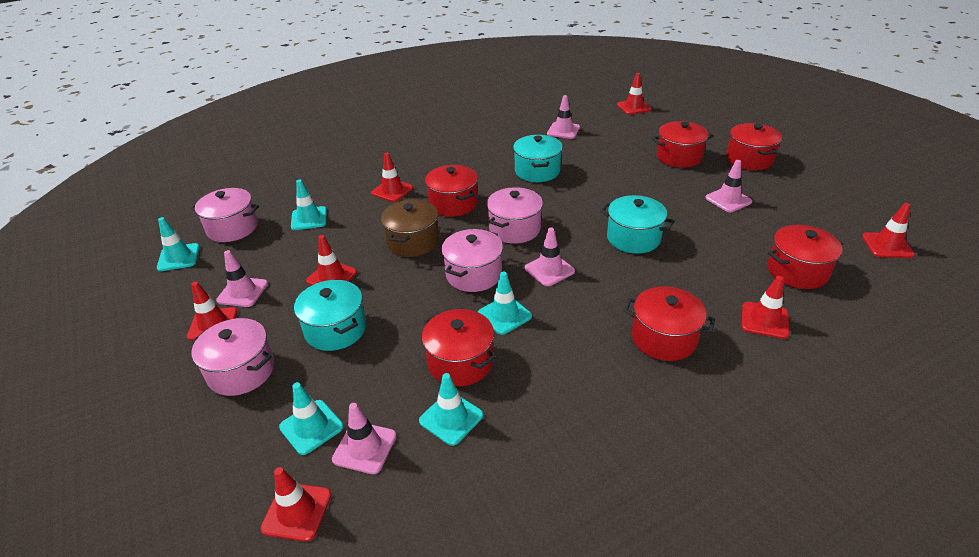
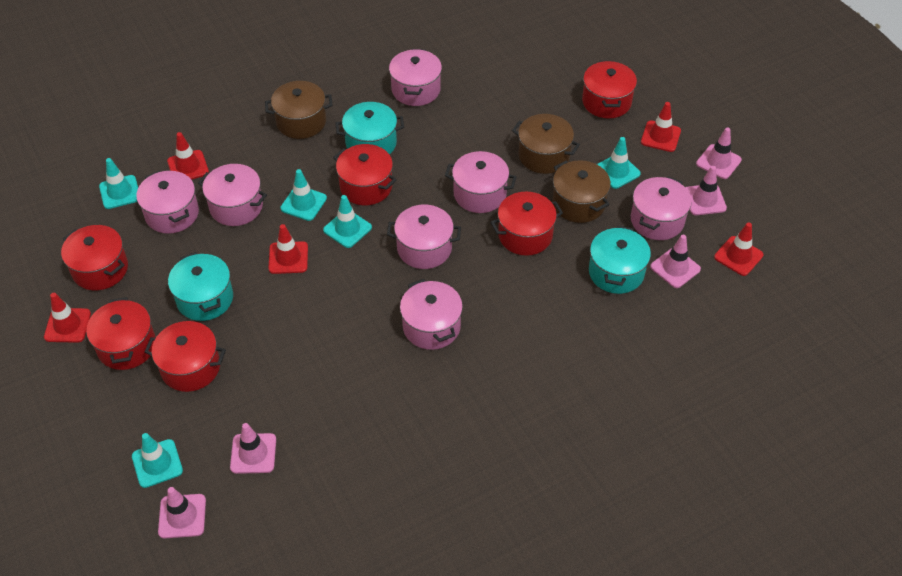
brown pot: 1 -> 3
pink pot: 4 -> 7
red traffic cone: 7 -> 5

